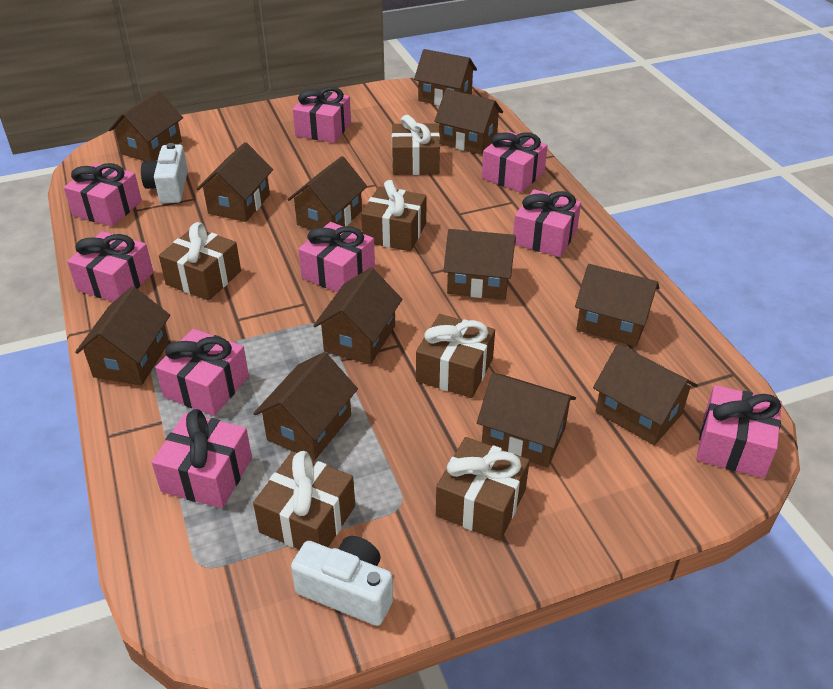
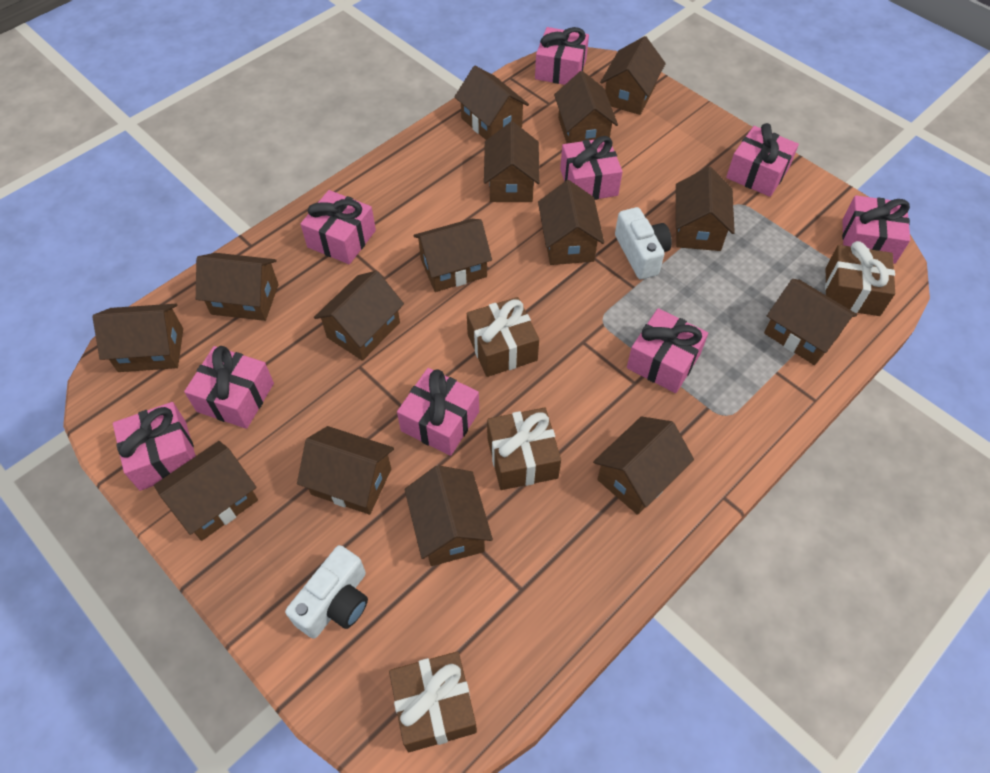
brown gift: 6 -> 4
brown house: 12 -> 15

